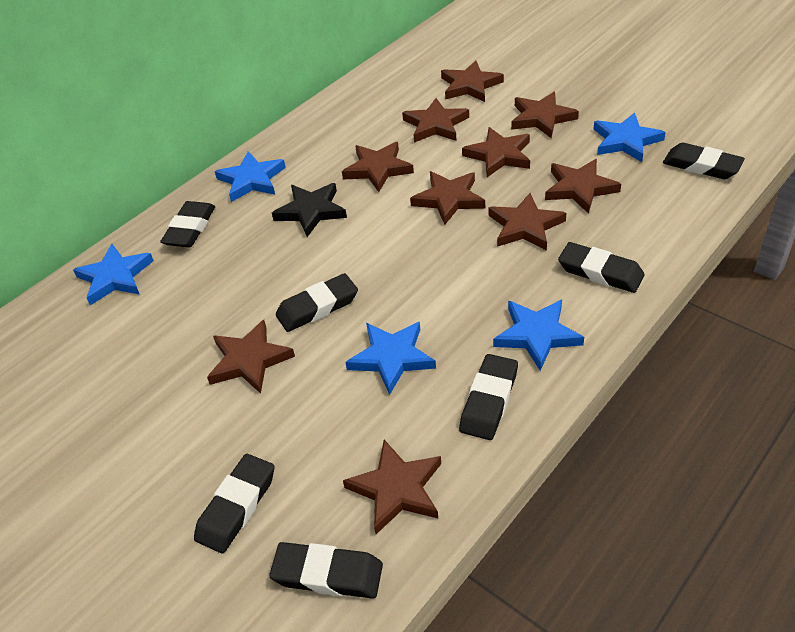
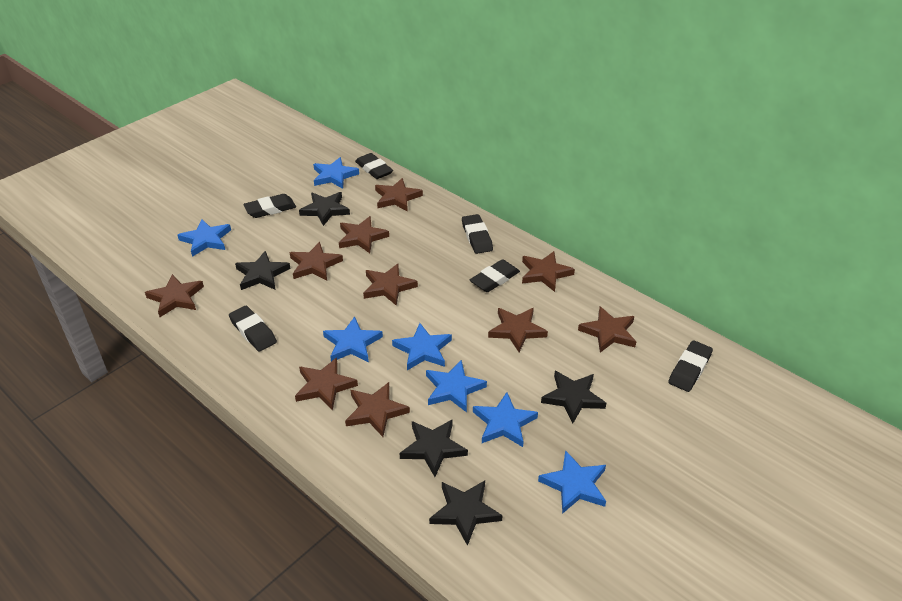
black eraser: 7 -> 6
black star: 1 -> 5
blue star: 5 -> 7

